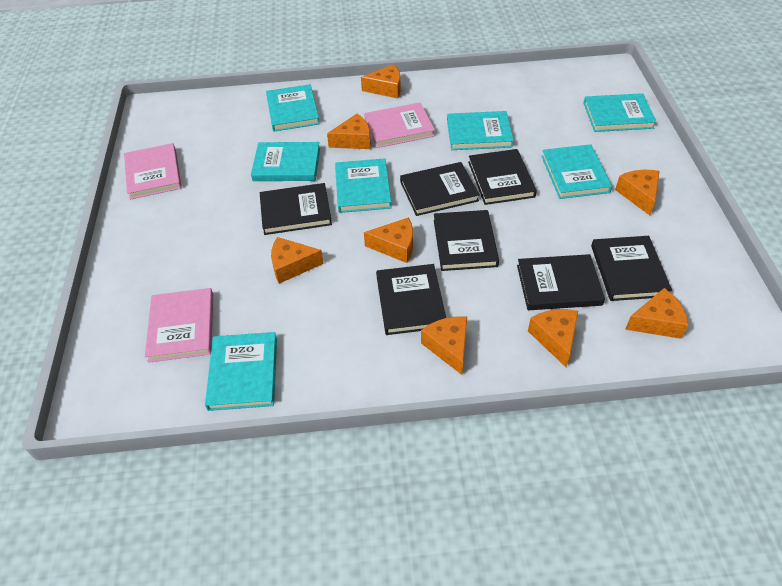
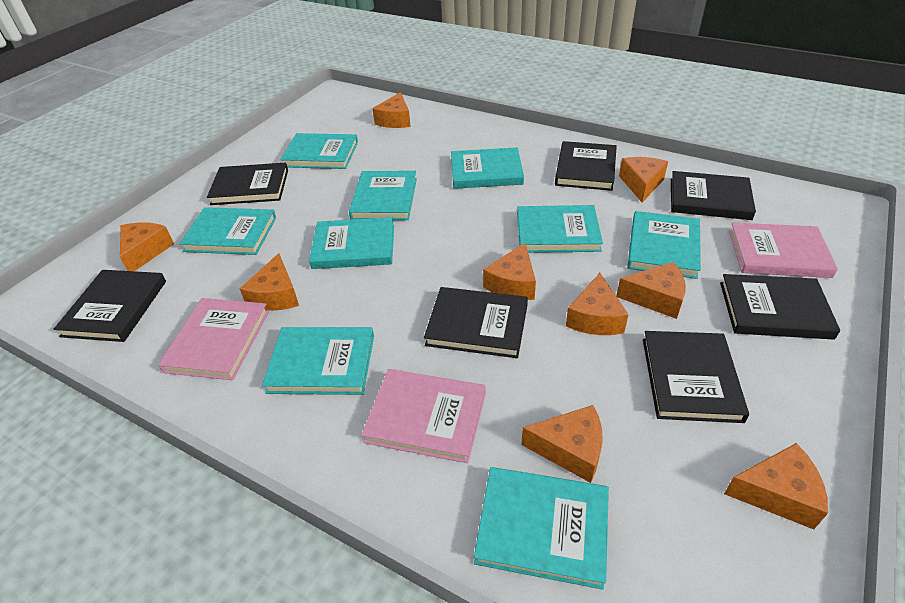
orange cheese: 8 -> 9
turquoise book: 7 -> 9

